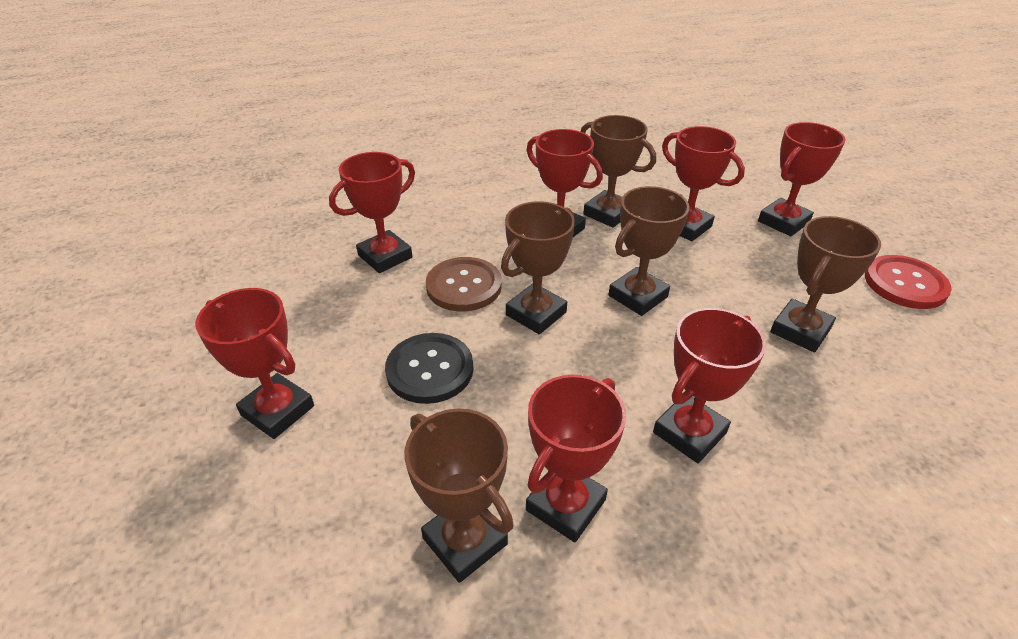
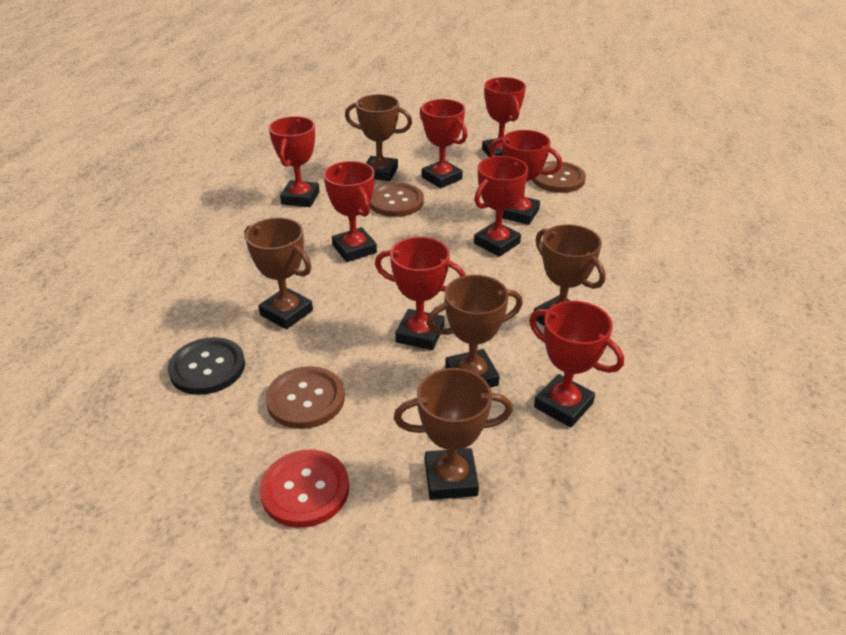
brown button: 1 -> 3
red trophy: 7 -> 8

